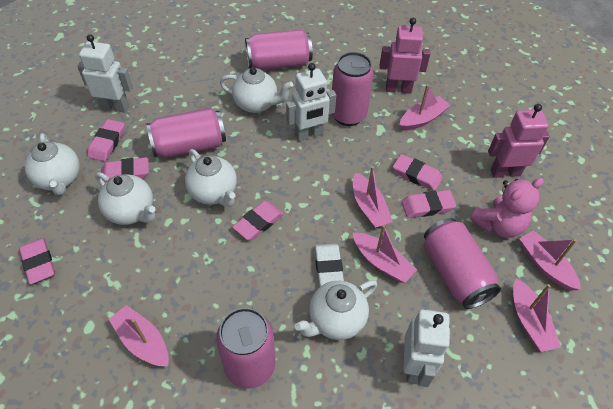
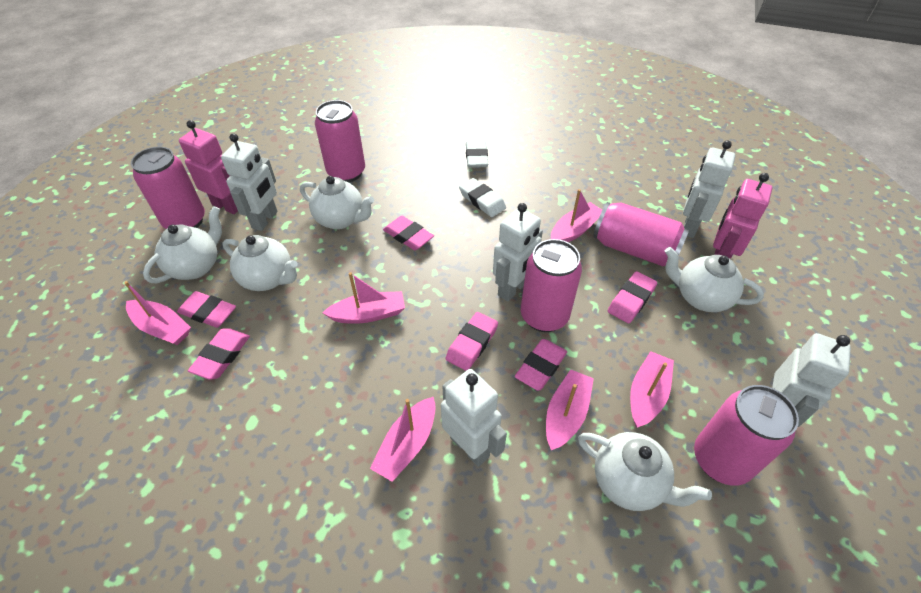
pink teddy bear: 1 -> 0
white eraser: 1 -> 2
white robot: 3 -> 5

